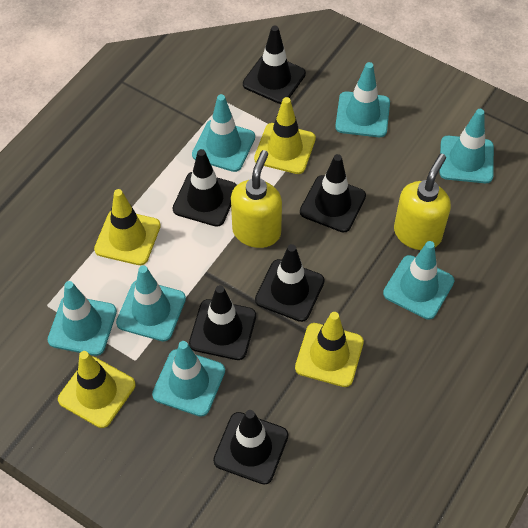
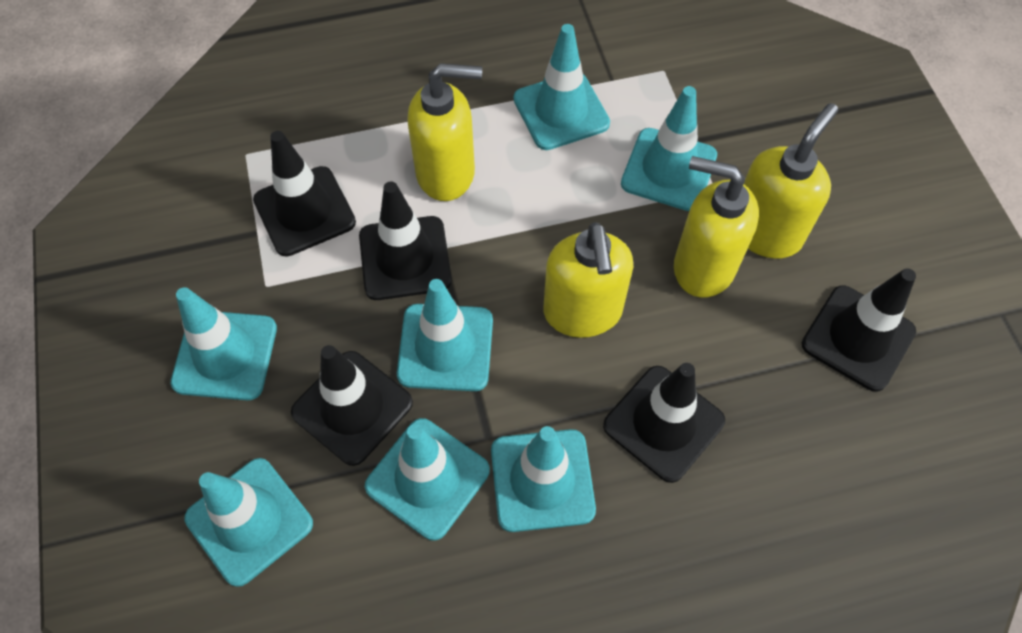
black traffic cone: 6 -> 5
yellow soap dispenser: 2 -> 4
yellow traffic cone: 4 -> 0

